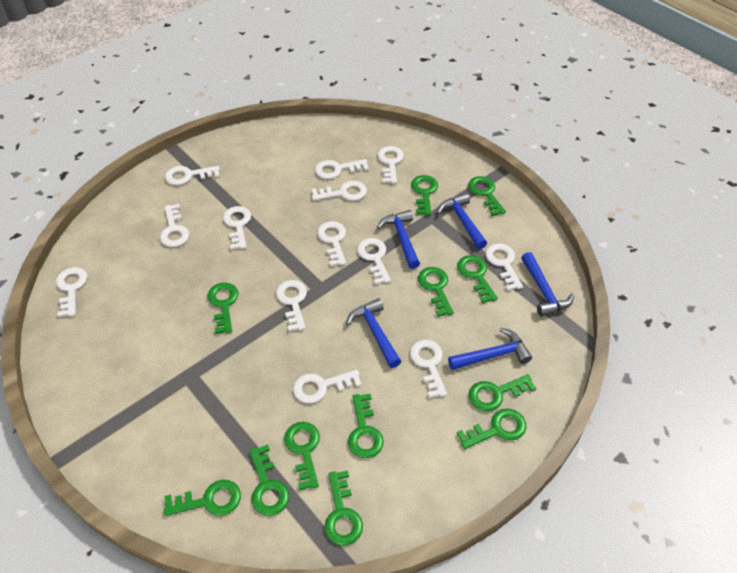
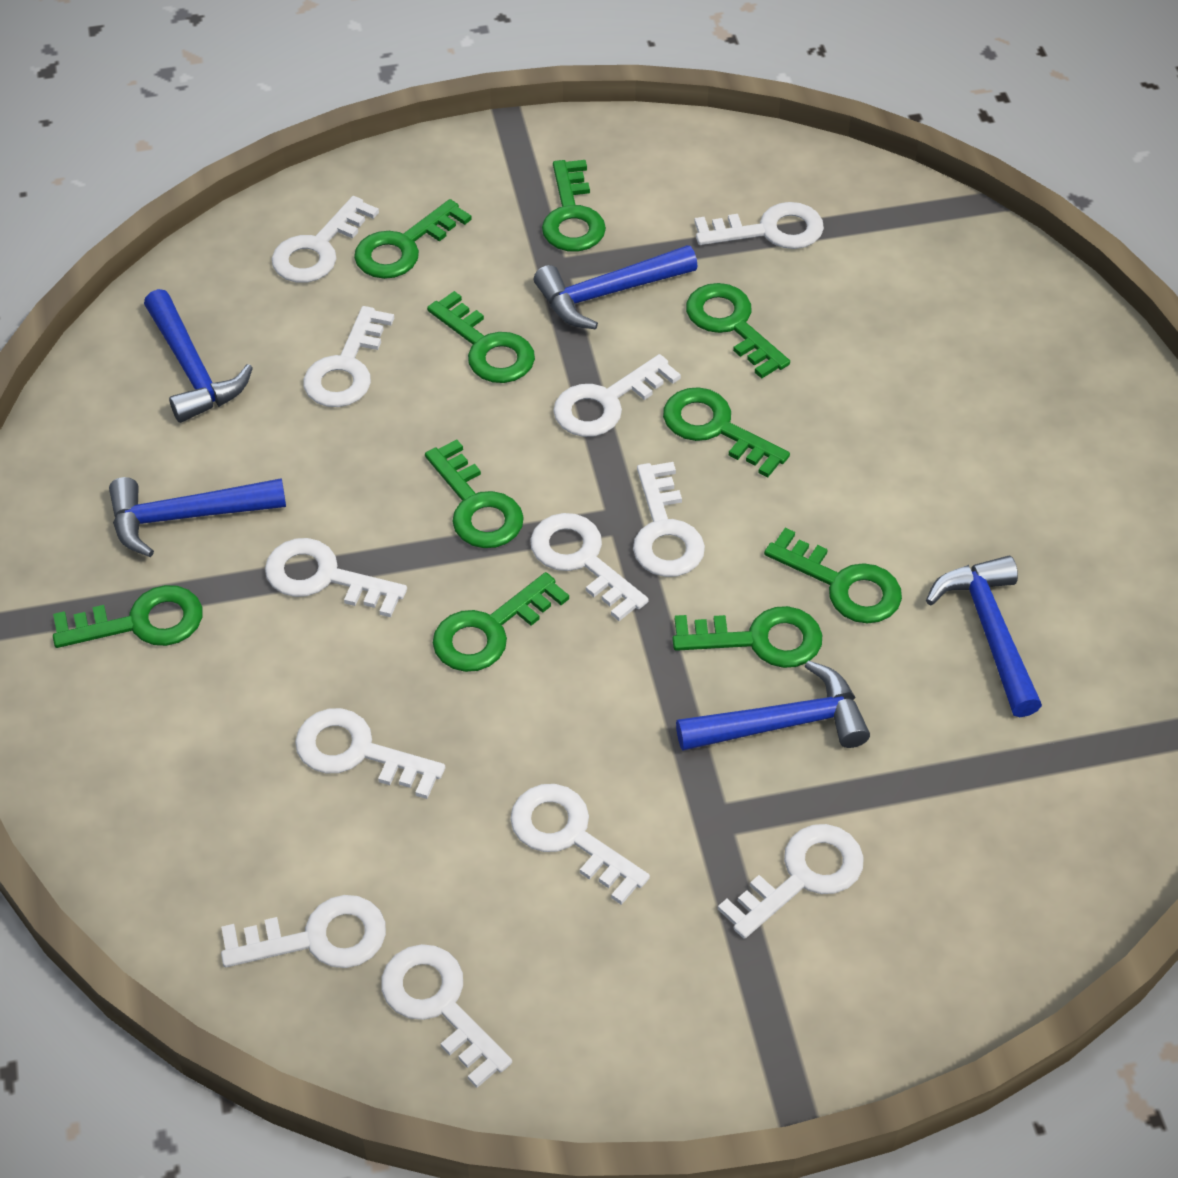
green key: 12 -> 10
white key: 13 -> 12

